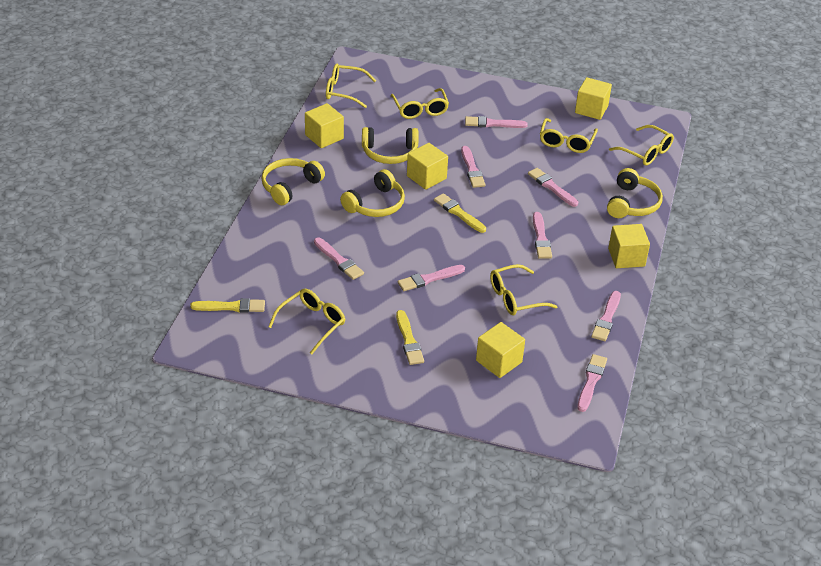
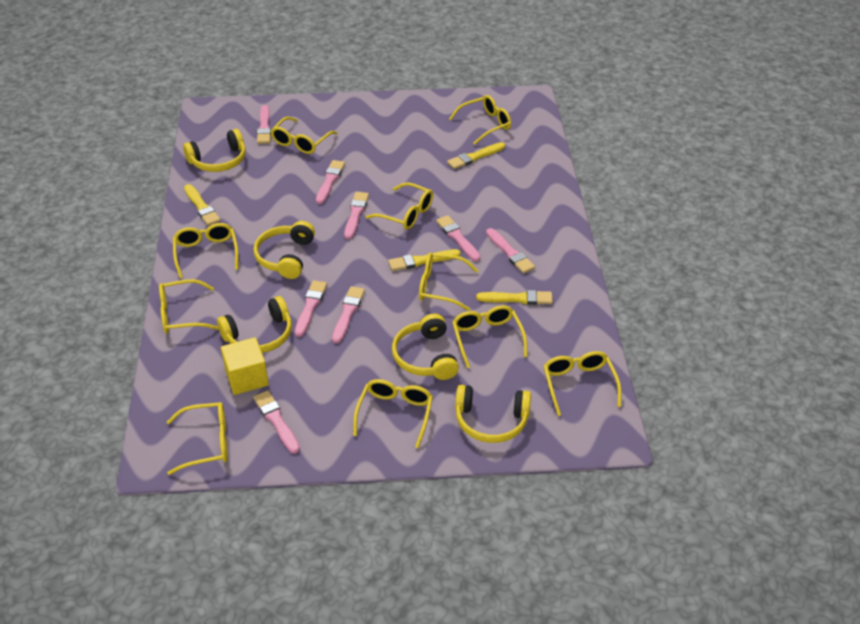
yellow brush: 3 -> 4
yellow cube: 5 -> 1
yellow glasses: 6 -> 10
yellow headphones: 4 -> 5

